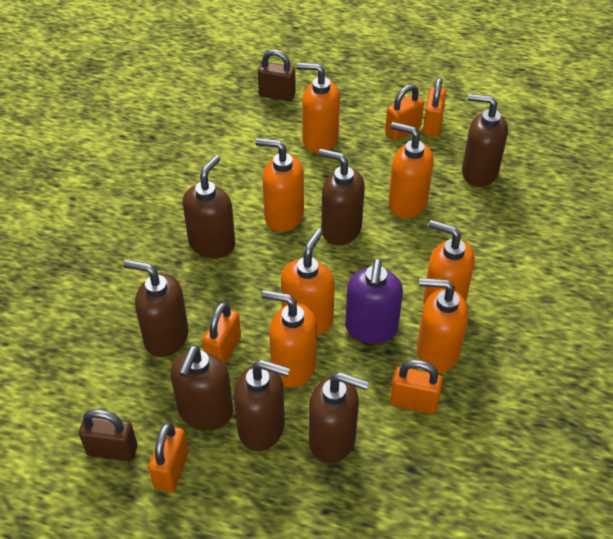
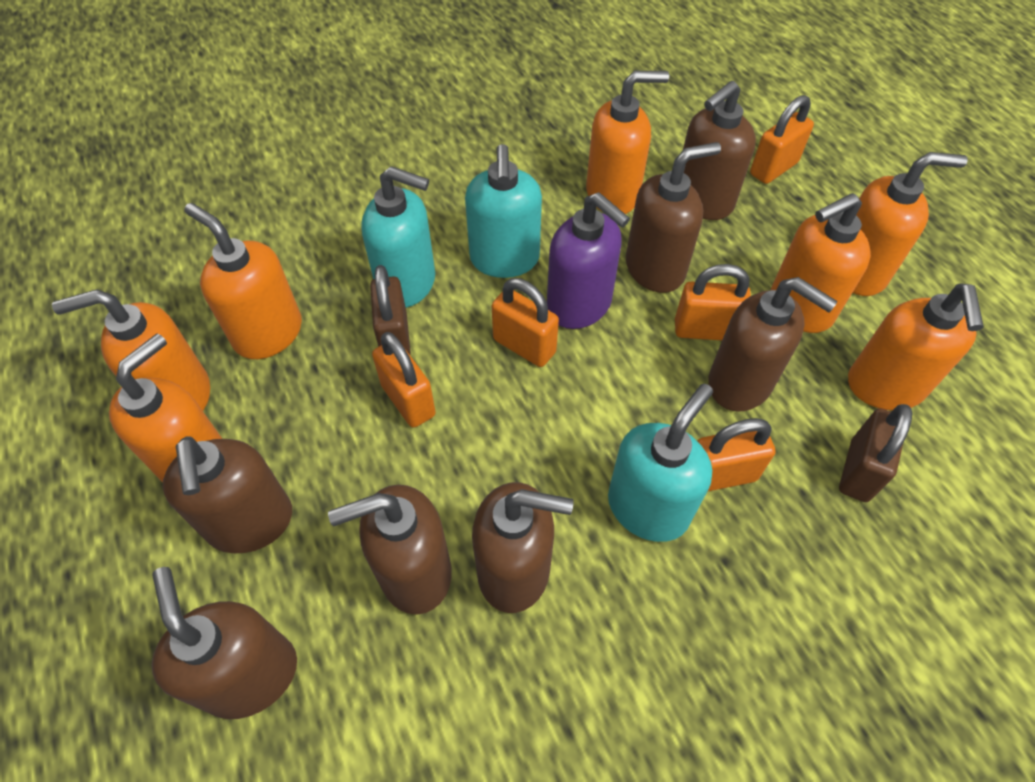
turquoise soap dispenser: 0 -> 3

